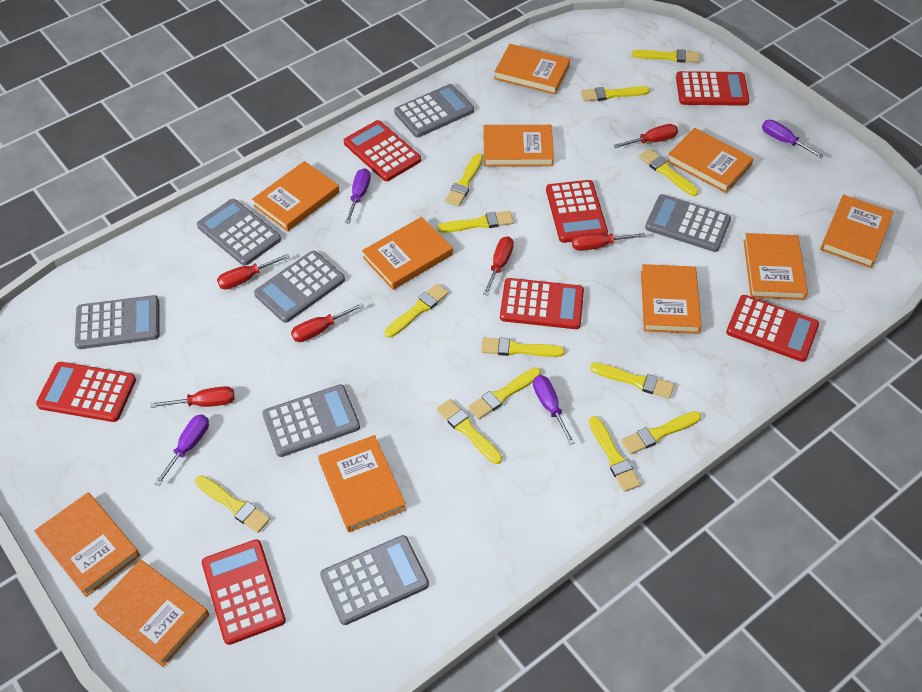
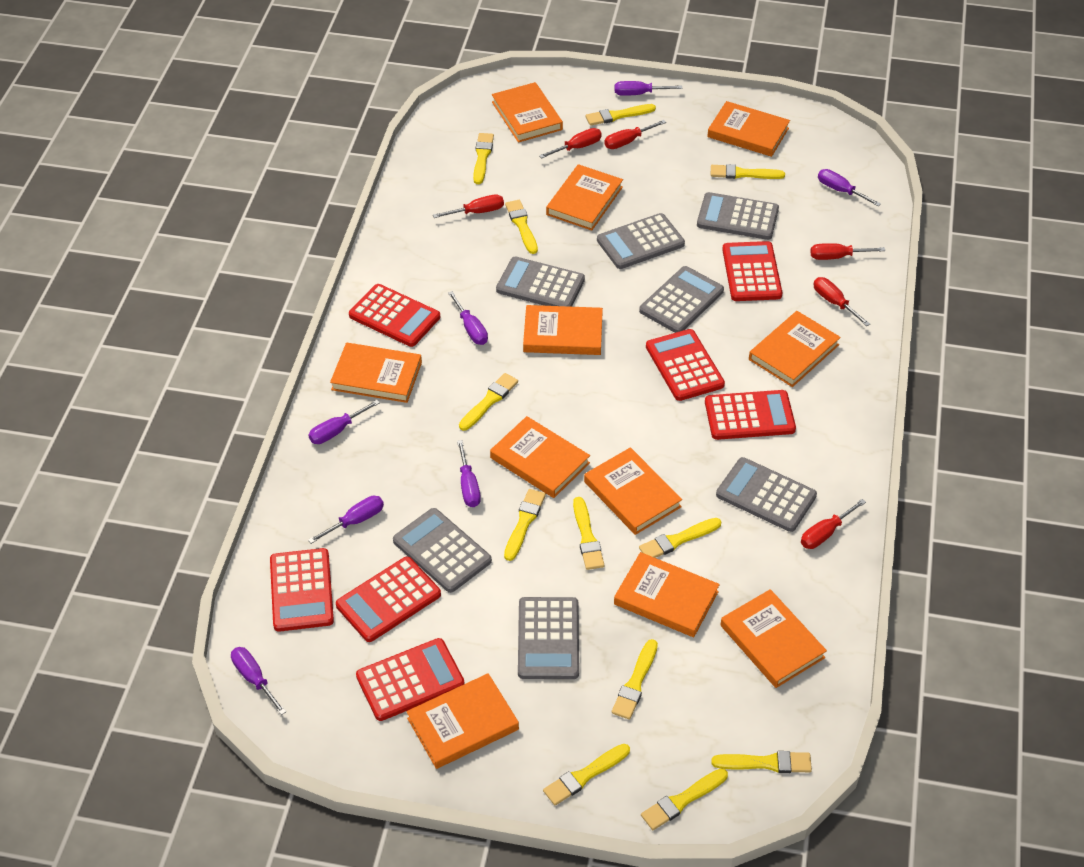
purple screwdriver: 4 -> 7
yellow brush: 13 -> 12

